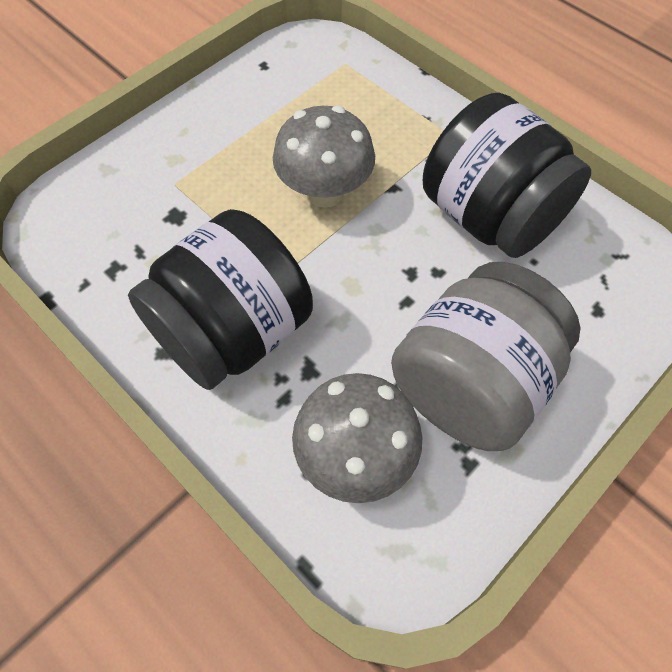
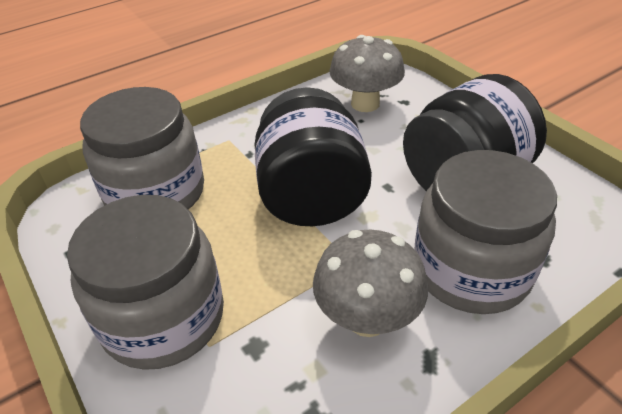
grey jar: 1 -> 3

